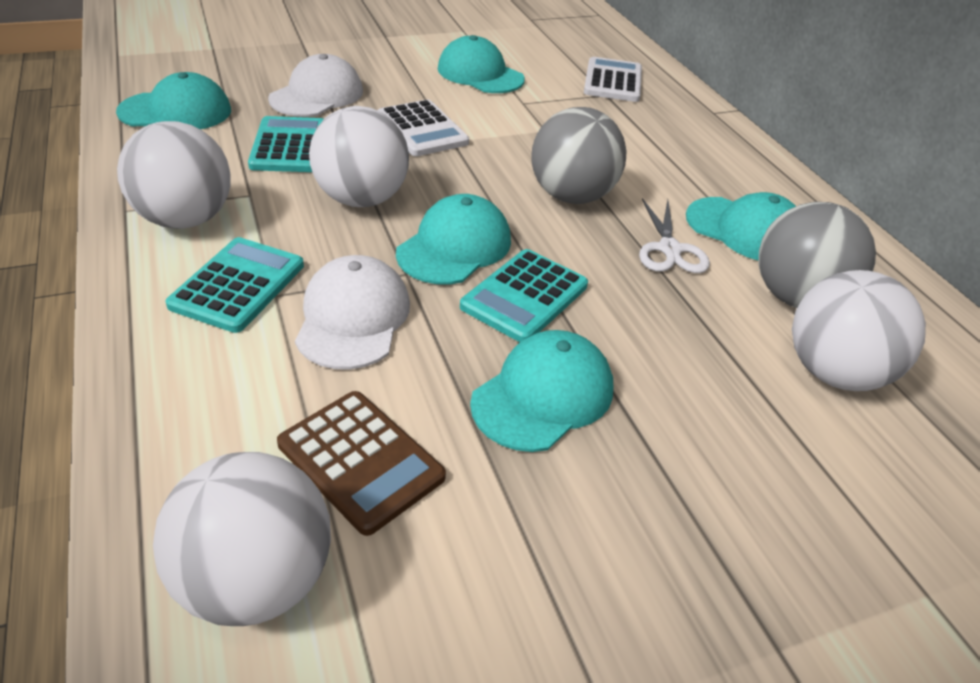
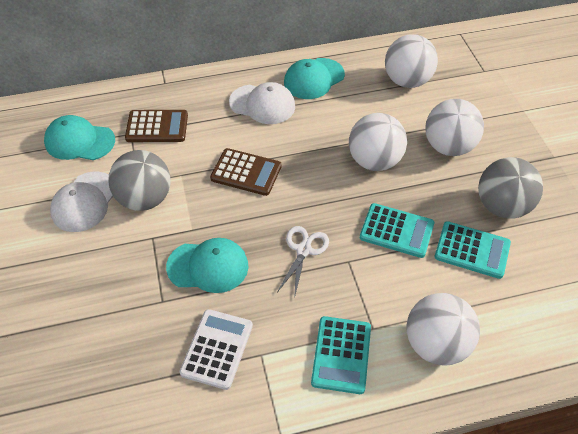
brown calculator: 1 -> 2
turquoise cap: 5 -> 3
white calculator: 2 -> 1

